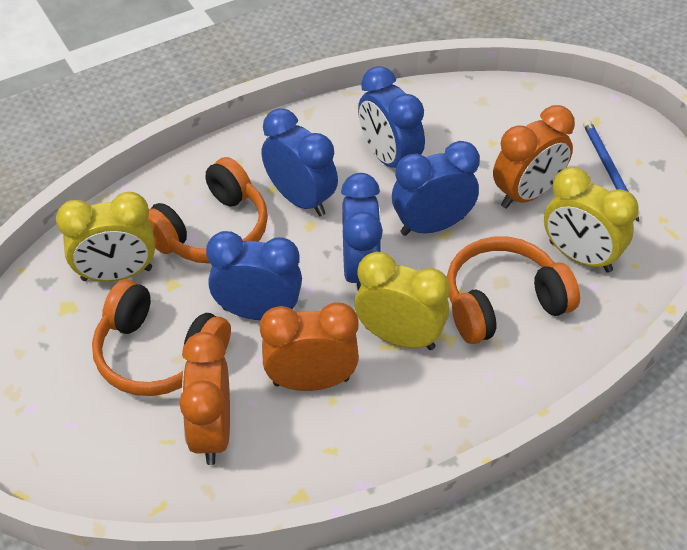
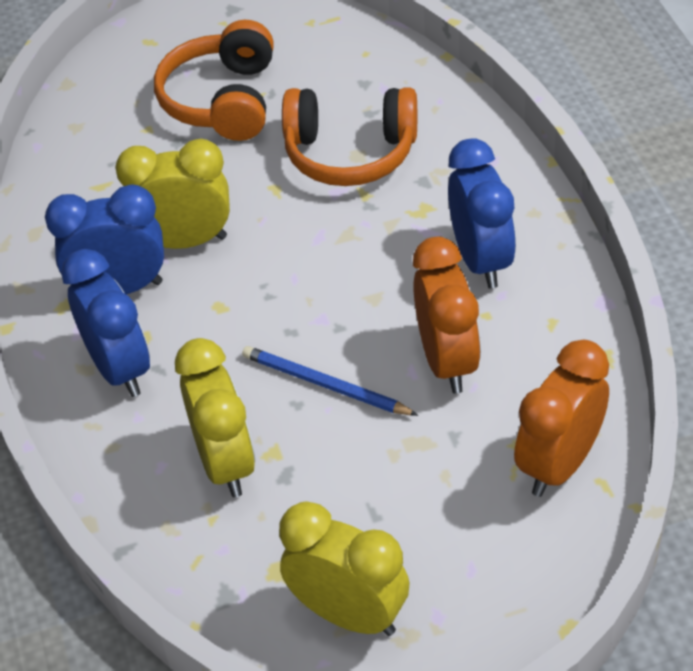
blue clock: 5 -> 3
orange clock: 3 -> 2
orange headphones: 3 -> 2

